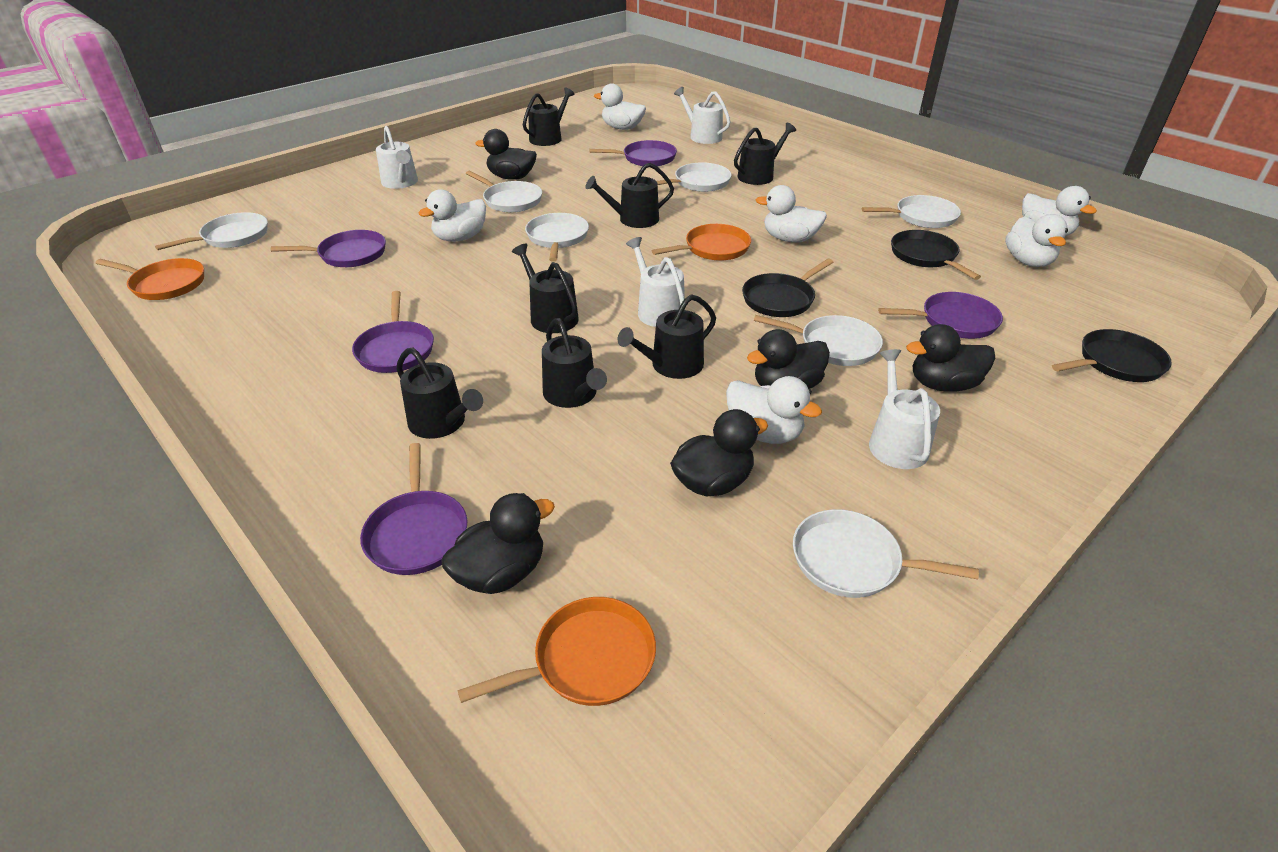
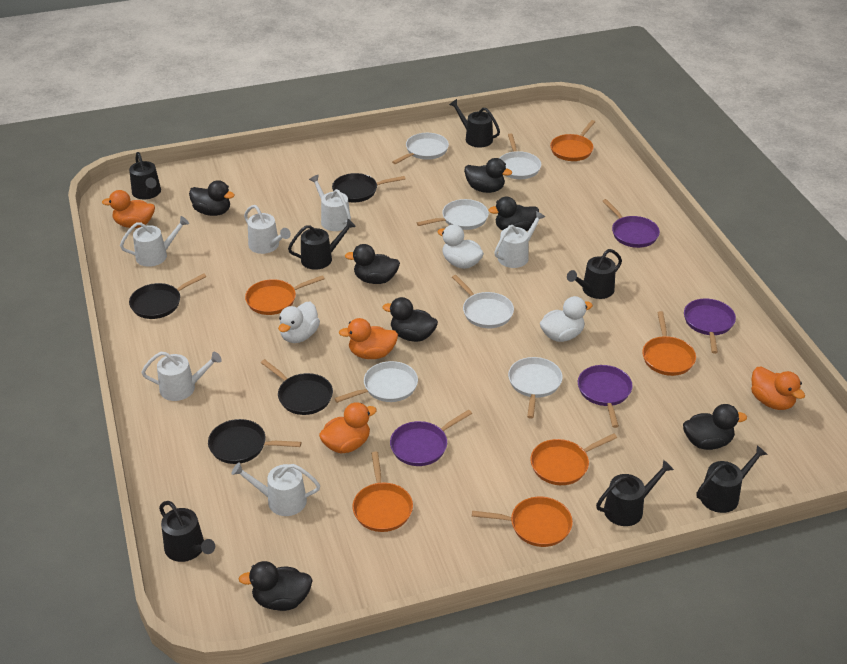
black duck: 5 -> 7
black pan: 3 -> 4
orange duck: 0 -> 4
orange pan: 3 -> 6
purple pan: 5 -> 4
white duck: 6 -> 3
white pan: 7 -> 6
white watering can: 4 -> 6

